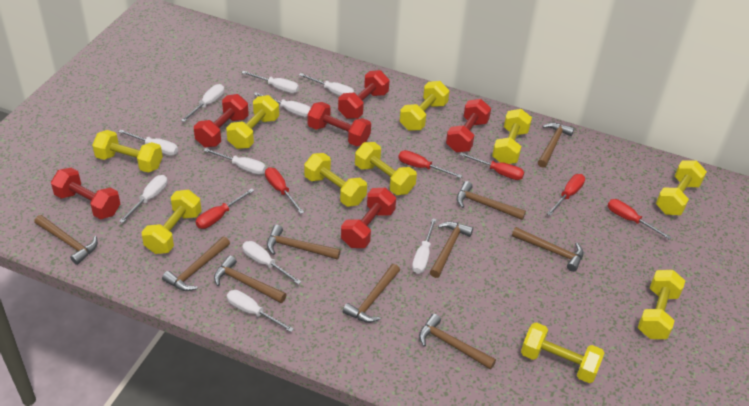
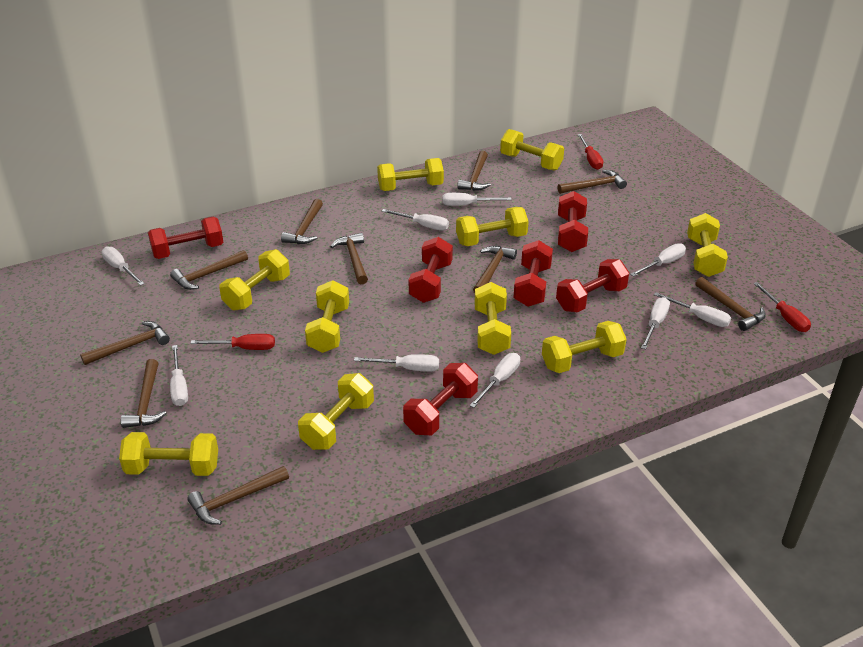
red screwdriver: 6 -> 3
white screwdriver: 10 -> 9

